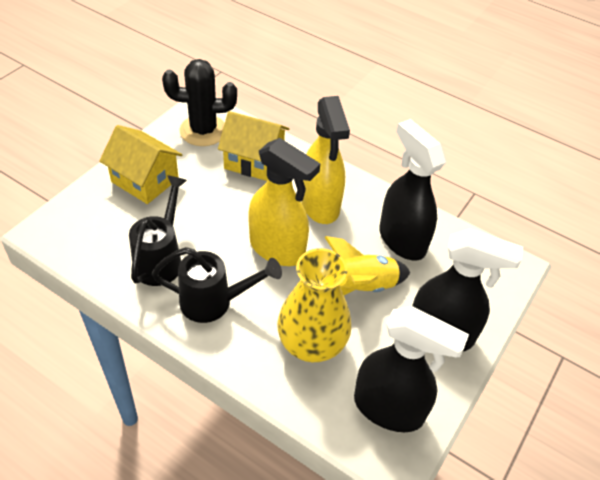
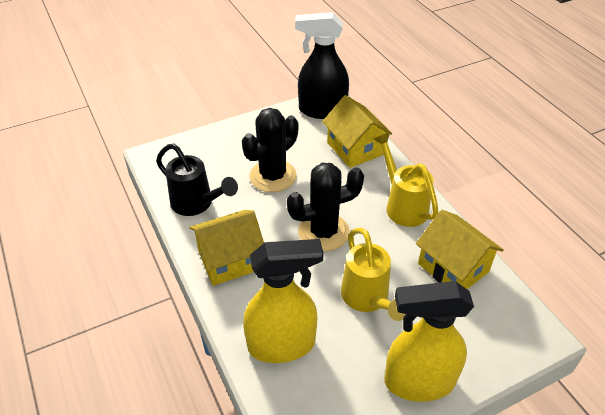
black cactus: 1 -> 2
black spray bottle: 3 -> 1
black watering can: 2 -> 1
yellow house: 2 -> 3
yellow rocket: 1 -> 0
yellow vase: 1 -> 0
yellow watering can: 0 -> 2

